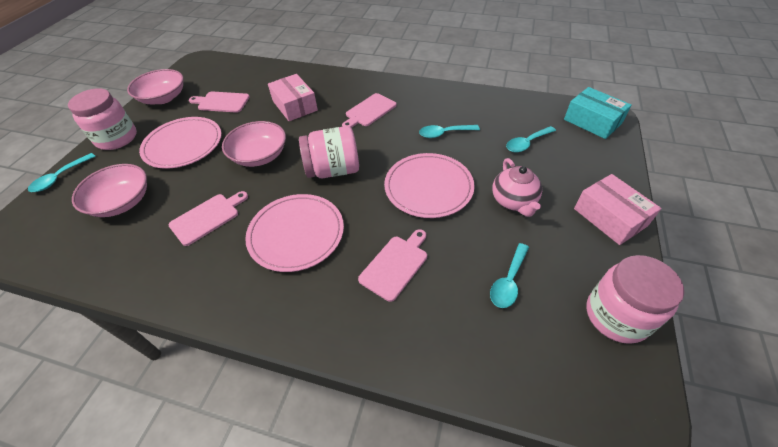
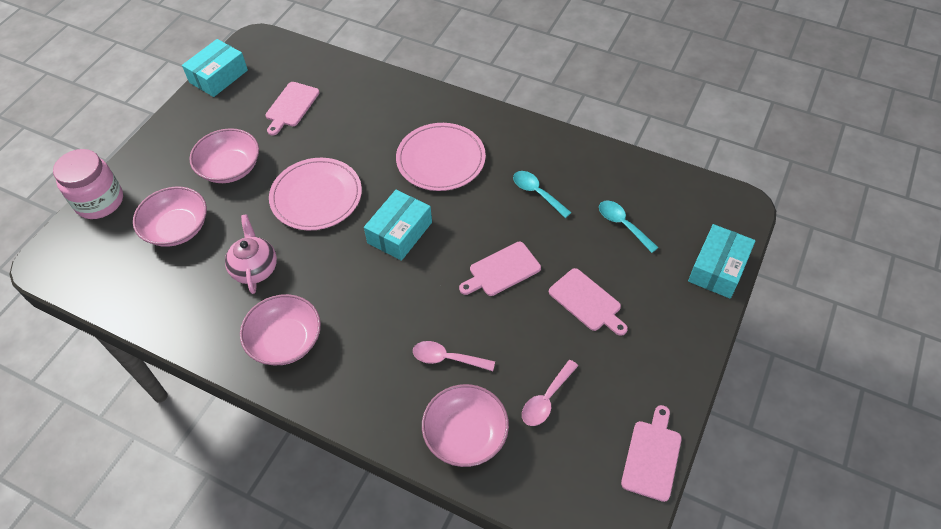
pink bowl: 3 -> 4
pink box: 2 -> 0
pink jar: 3 -> 1
pink plate: 3 -> 2
pink spoon: 0 -> 2
turquoise box: 1 -> 3
turquoise spoon: 4 -> 2

